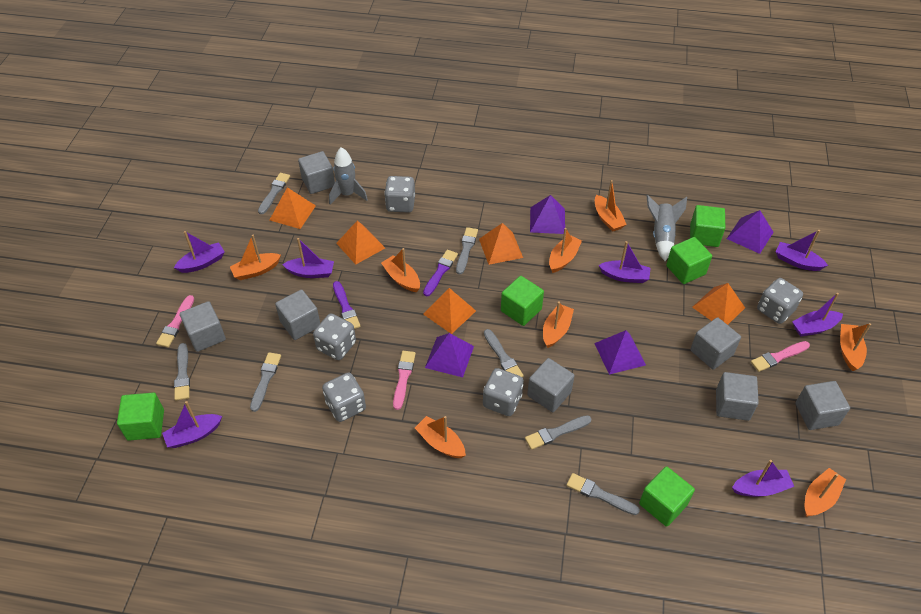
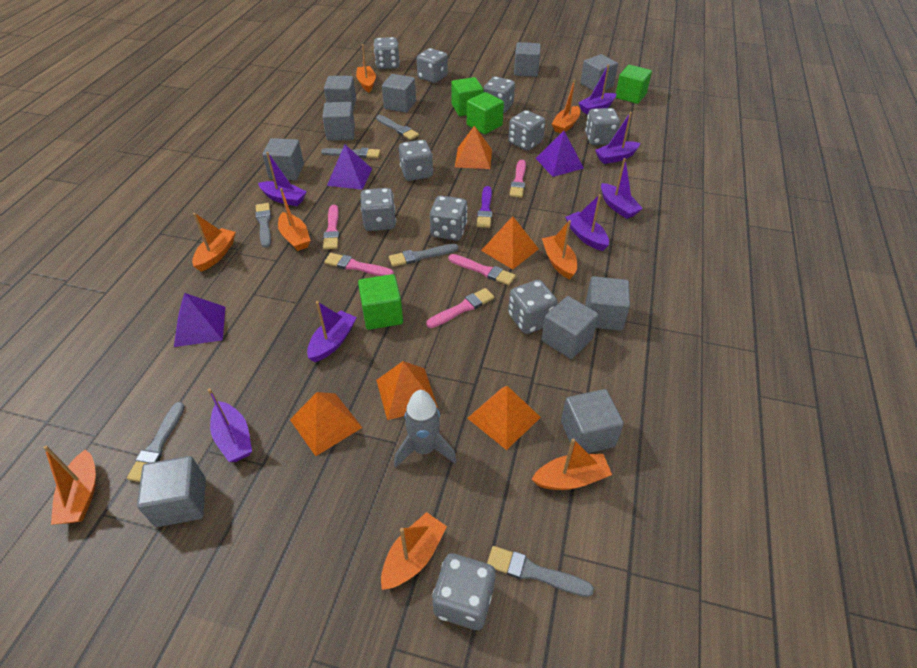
green cube: 5 -> 4
grey brush: 7 -> 6
grey cube: 7 -> 10
grey dice: 5 -> 10
grey rocket: 2 -> 1
pink brush: 3 -> 5
purple brush: 2 -> 1
purple pyramid: 4 -> 3

